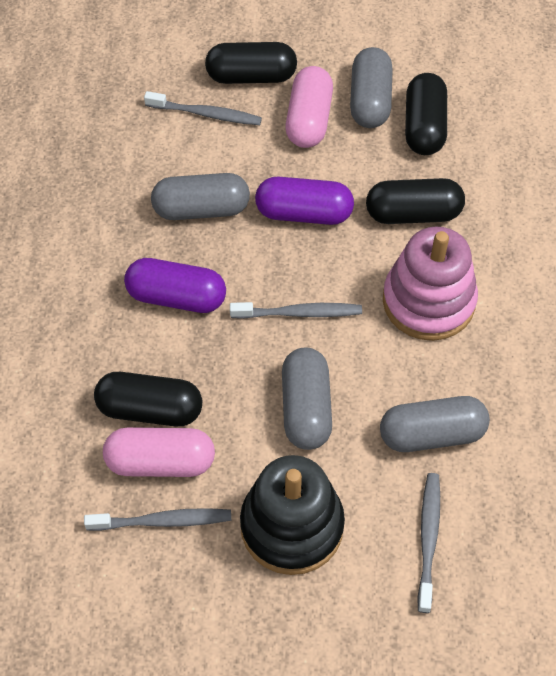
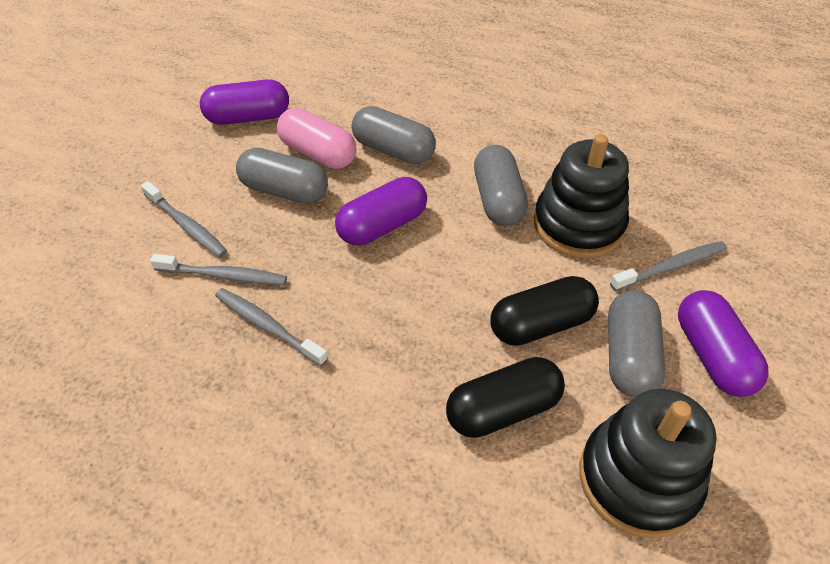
black capsule: 4 -> 2
black stacking toy: 1 -> 2
pink capsule: 2 -> 1
pink stacking toy: 1 -> 0
purple capsule: 2 -> 3

